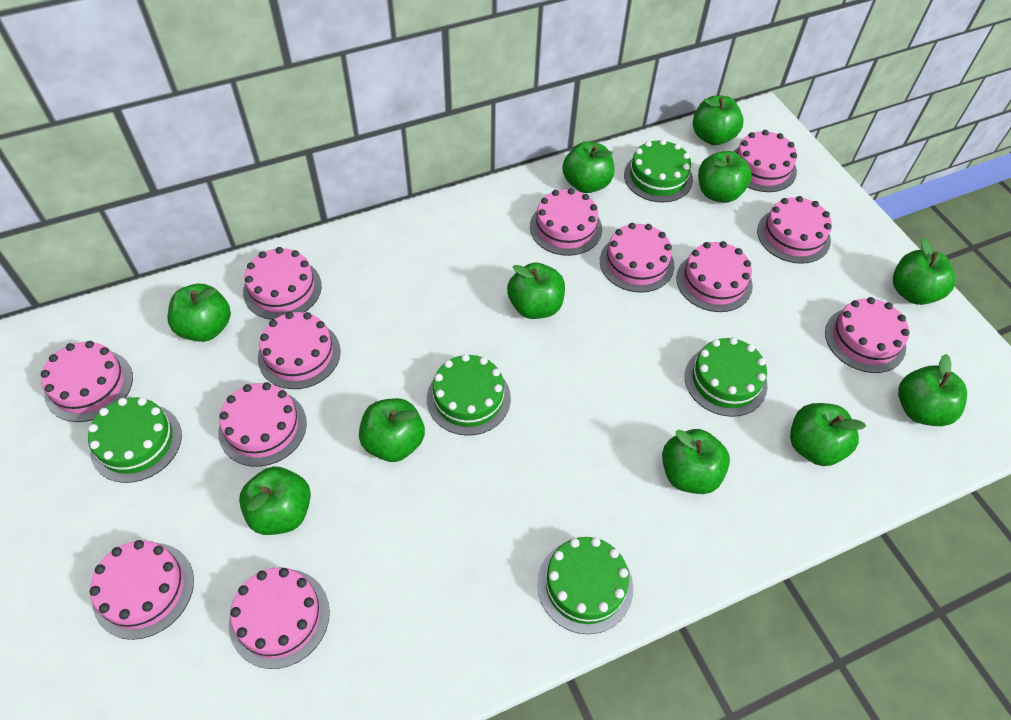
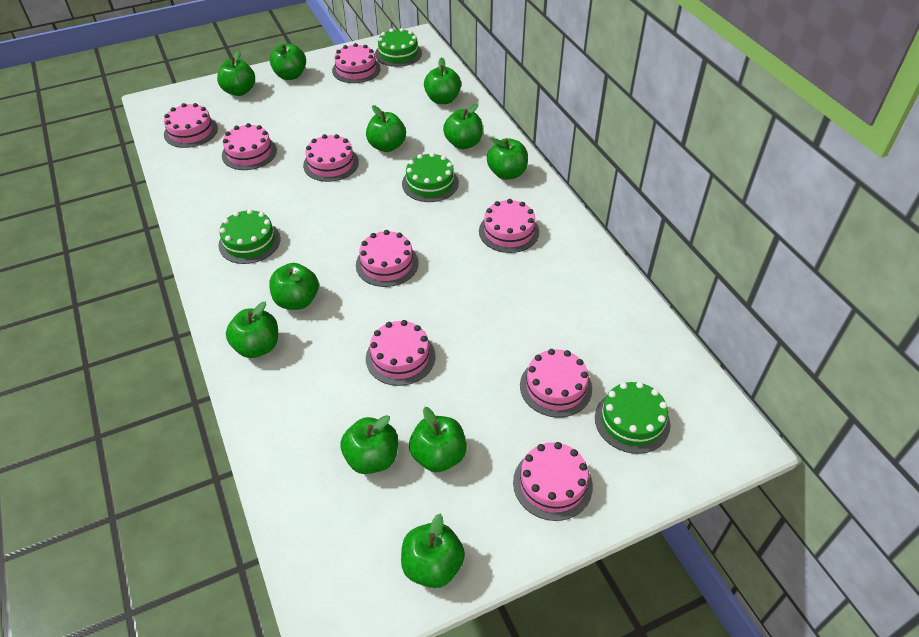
green cake: 5 -> 4
pink cake: 12 -> 9

